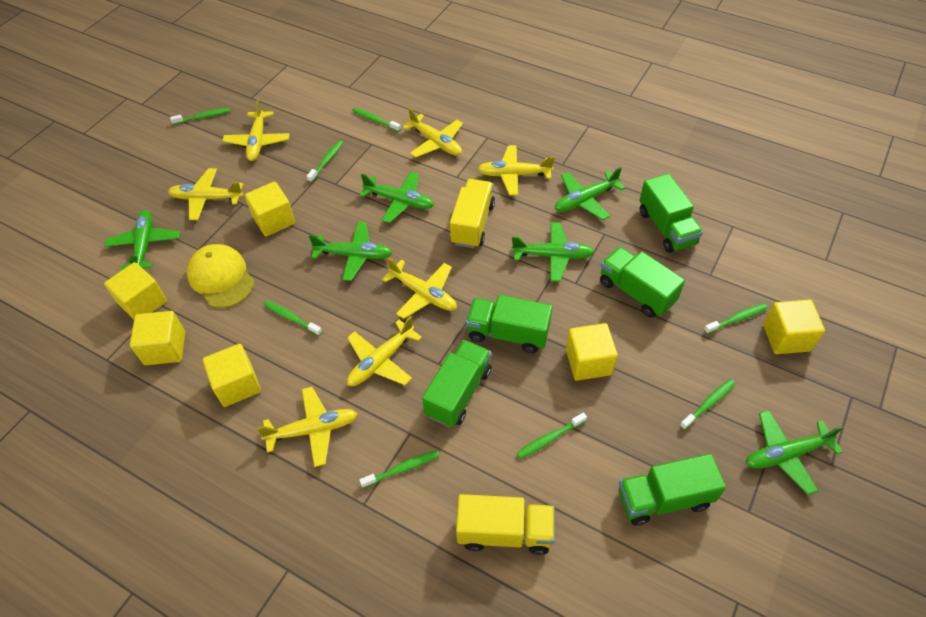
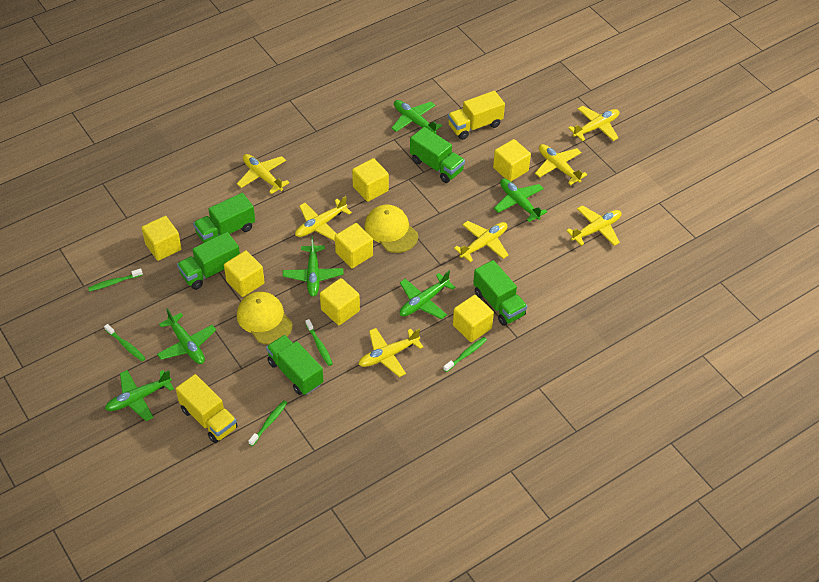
green toothbrush: 8 -> 5
yellow cap: 1 -> 2
yellow cube: 6 -> 7

